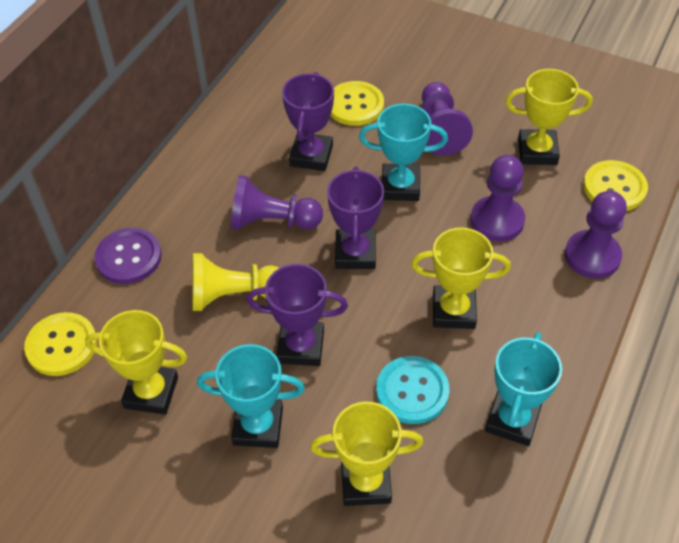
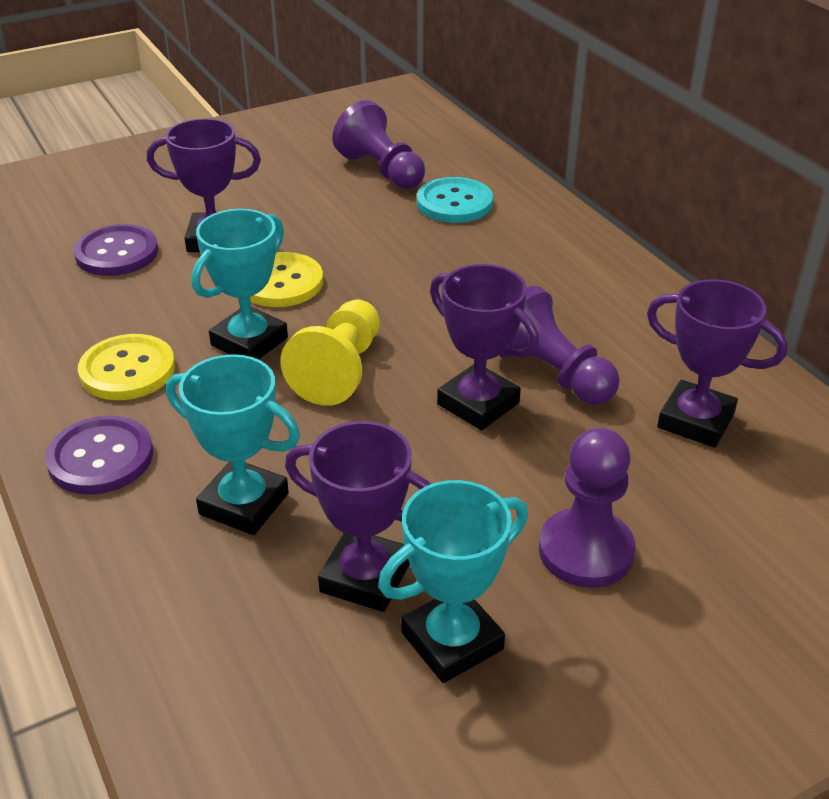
purple button: 1 -> 2
purple pawn: 4 -> 3
purple trophy: 3 -> 4
yellow button: 3 -> 2
yellow trophy: 4 -> 0

